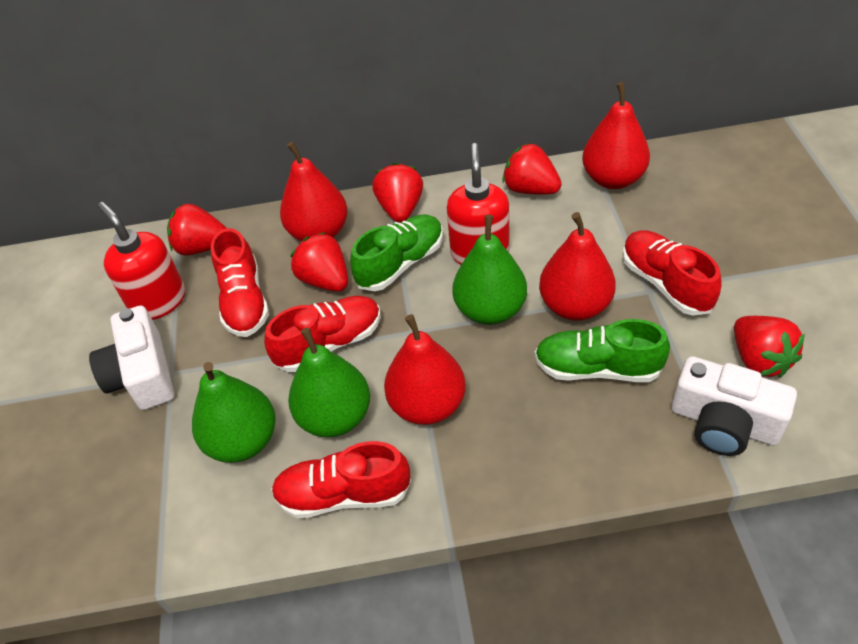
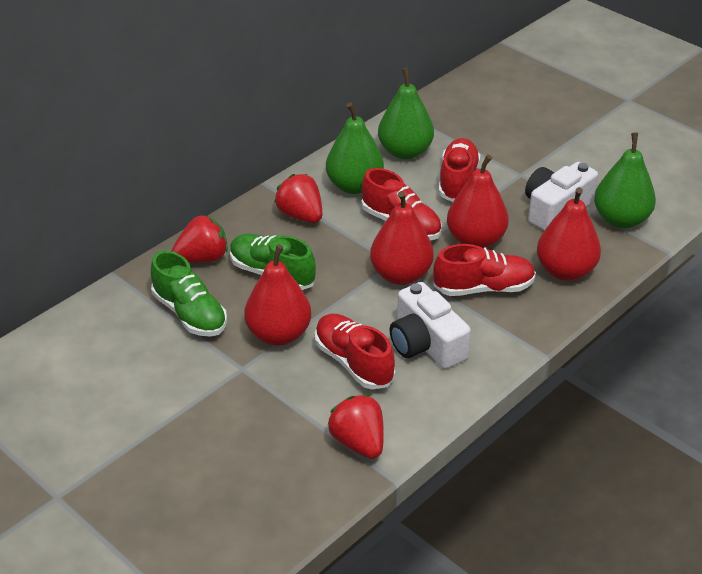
red soap dispenser: 2 -> 0
red strawberry: 5 -> 3

